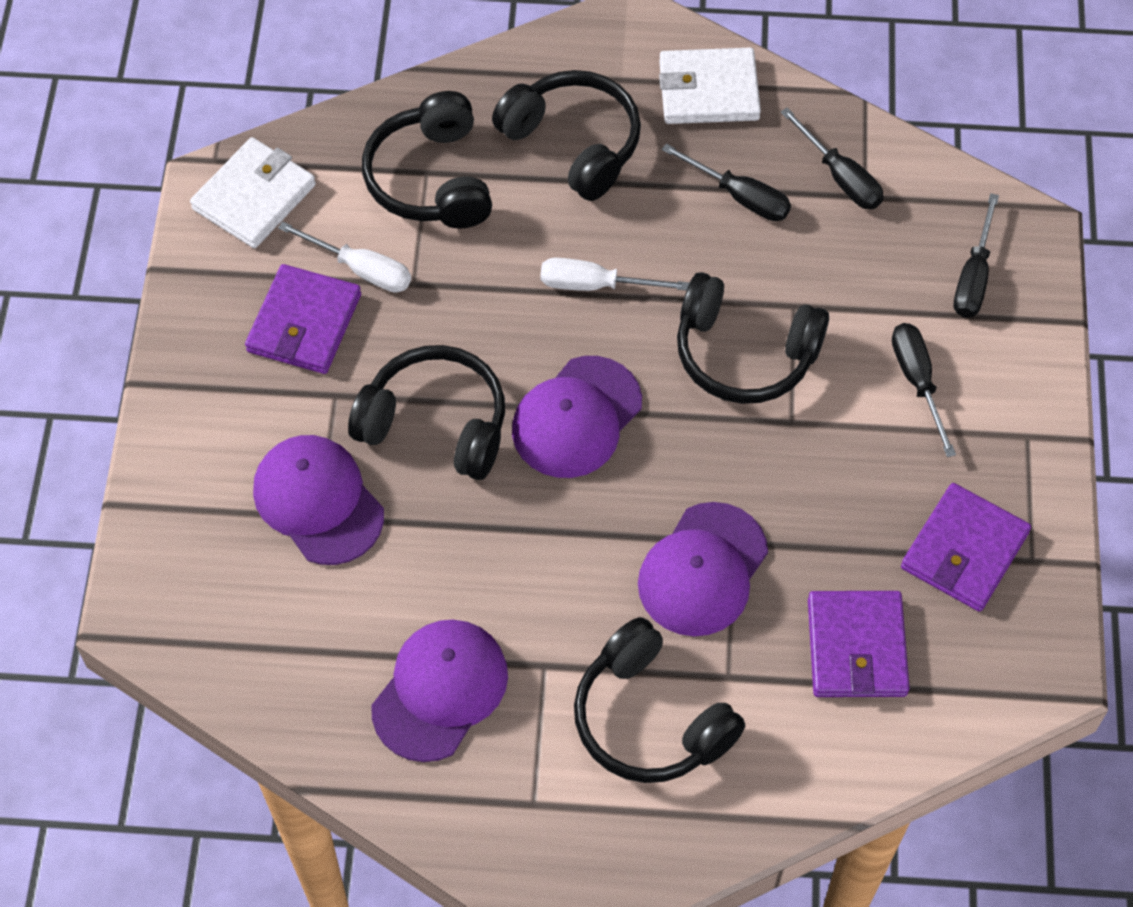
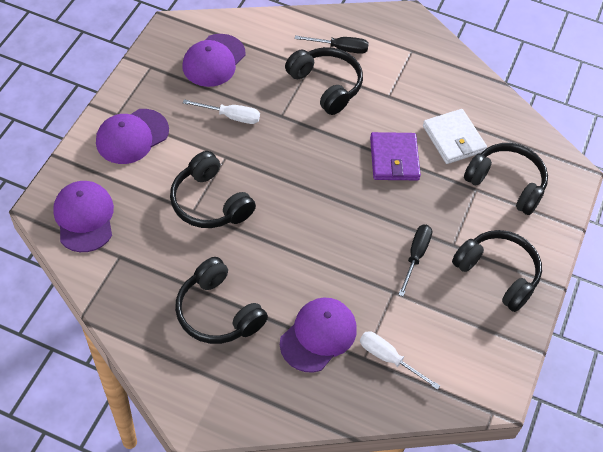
black screwdriver: 4 -> 2
purple wallet: 3 -> 1
white wallet: 2 -> 1

